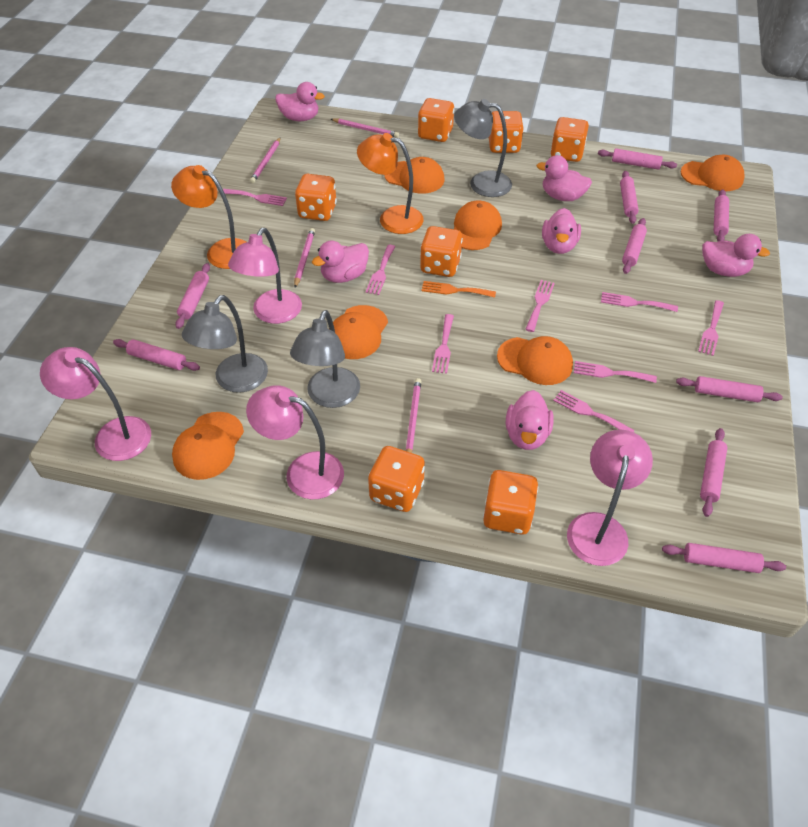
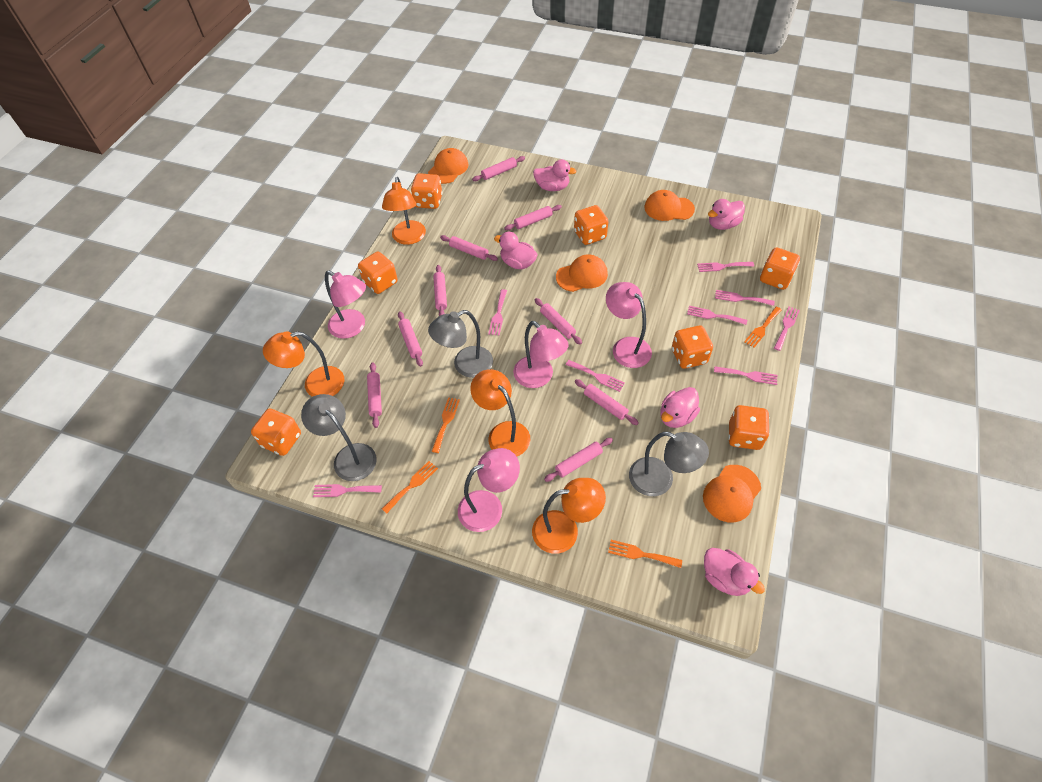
orange cap: 6 -> 4
orange fork: 1 -> 4
orange lamp: 2 -> 4
pink duck: 6 -> 5
pink pencil: 4 -> 0

